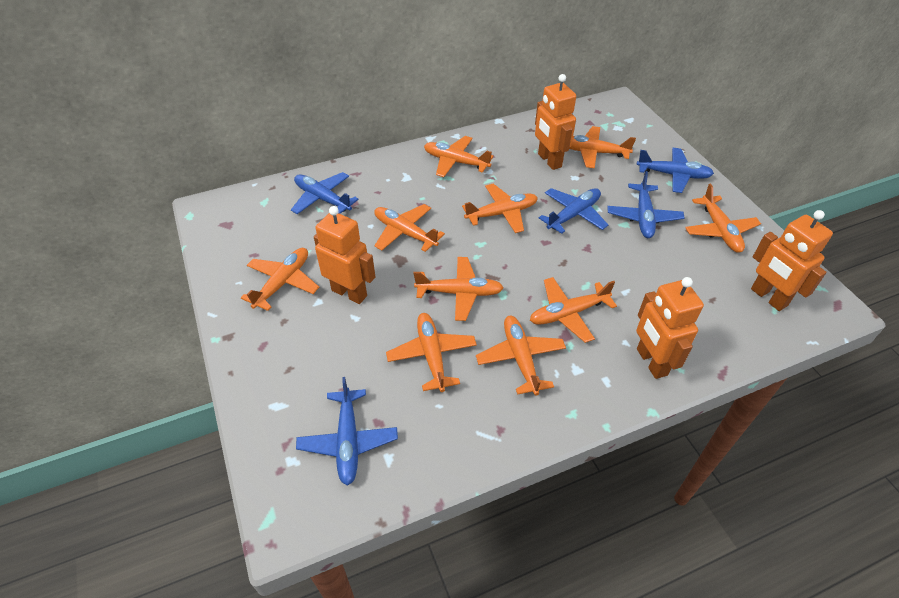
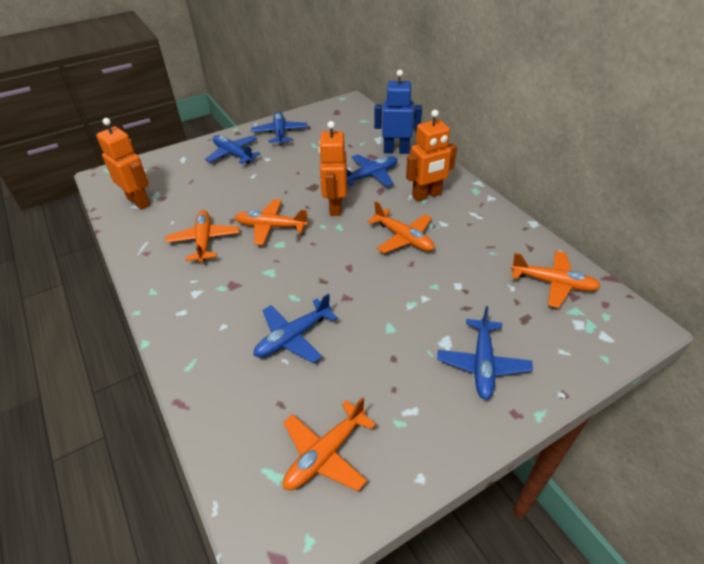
blue robot: 0 -> 1
orange plane: 10 -> 5
orange robot: 4 -> 3

